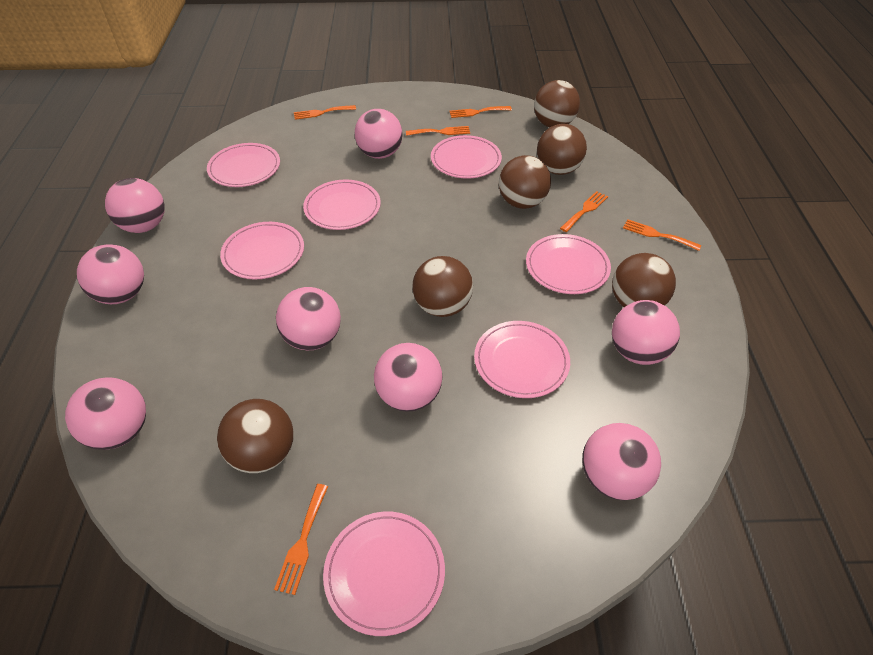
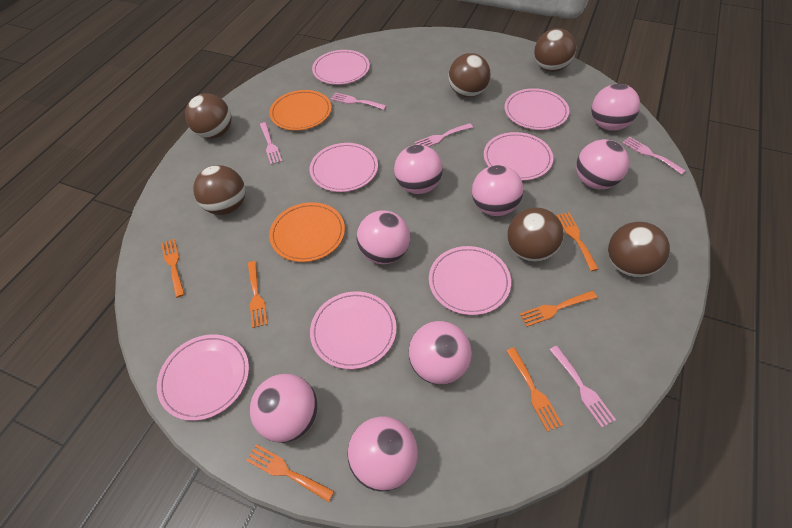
orange plate: 0 -> 2
pink fork: 0 -> 5

